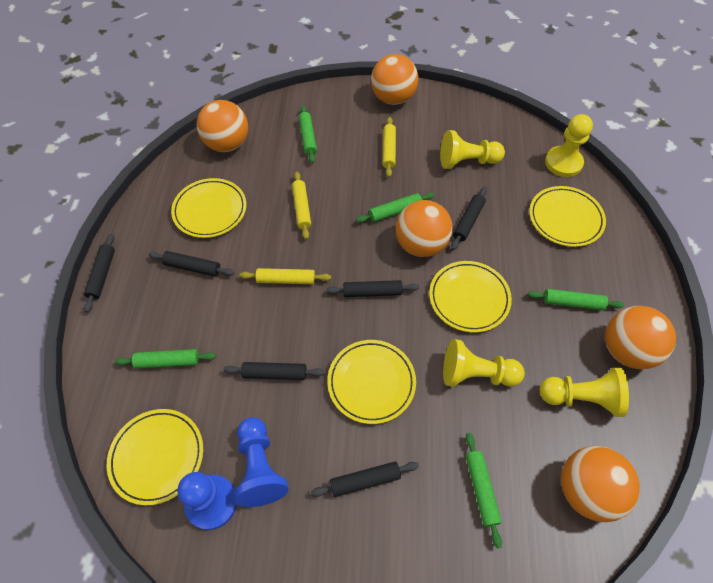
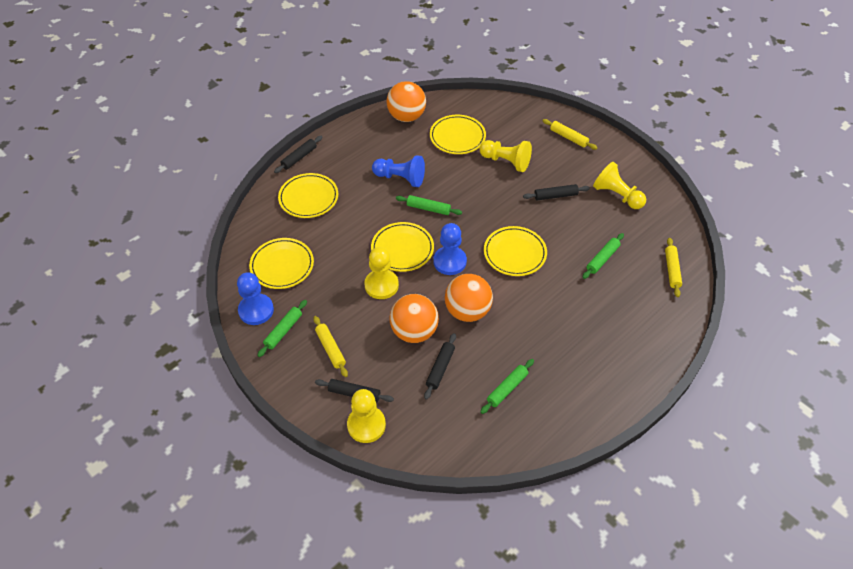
black rolling pin: 6 -> 4
blue pawn: 2 -> 3
green rolling pin: 5 -> 4
orange ball: 5 -> 3

